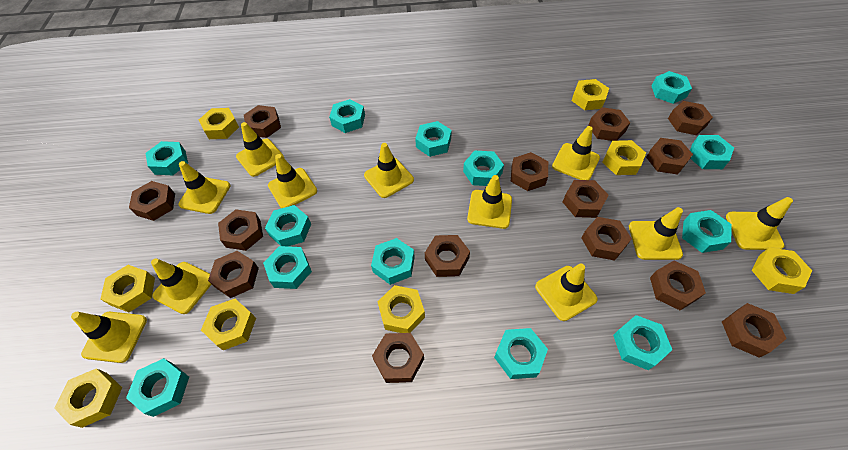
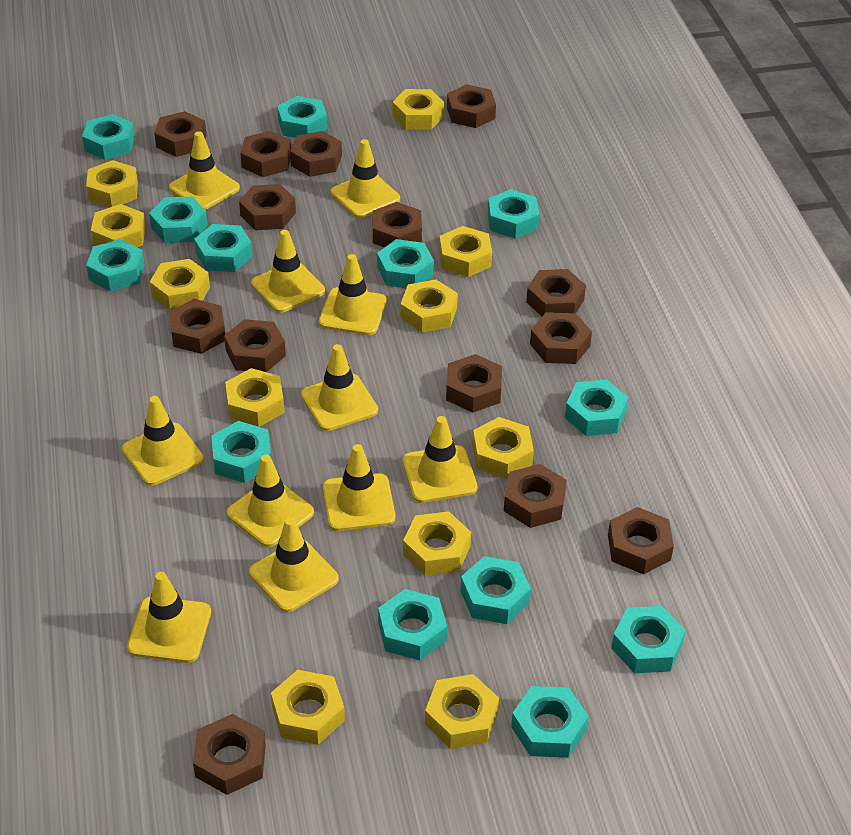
yellow nut: 8 -> 11

